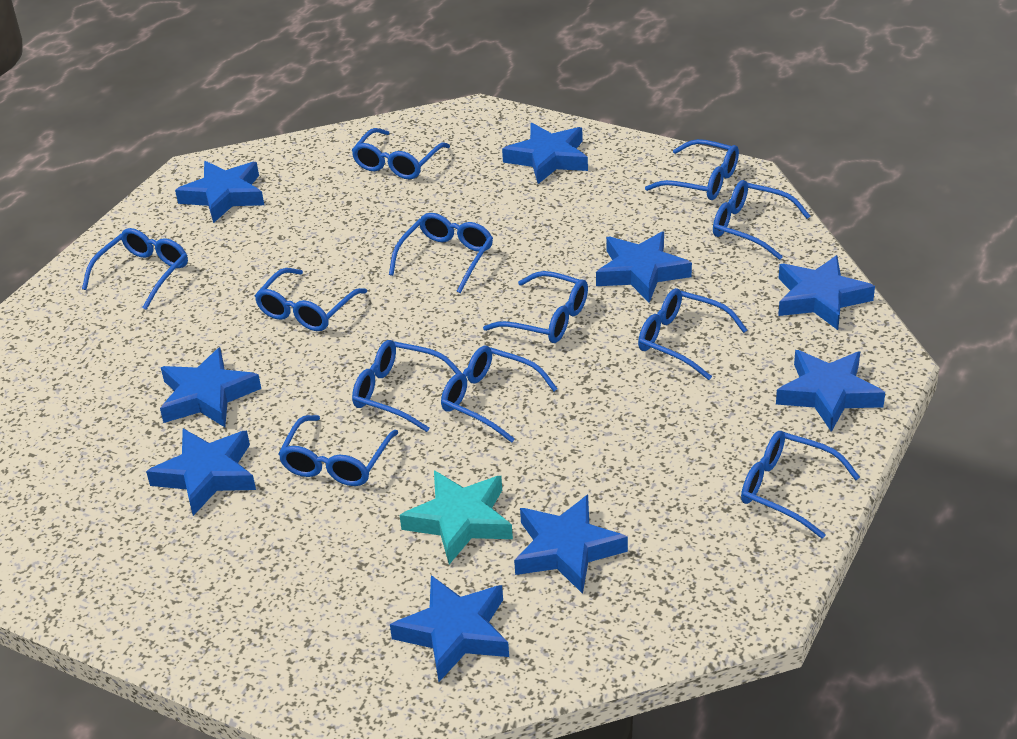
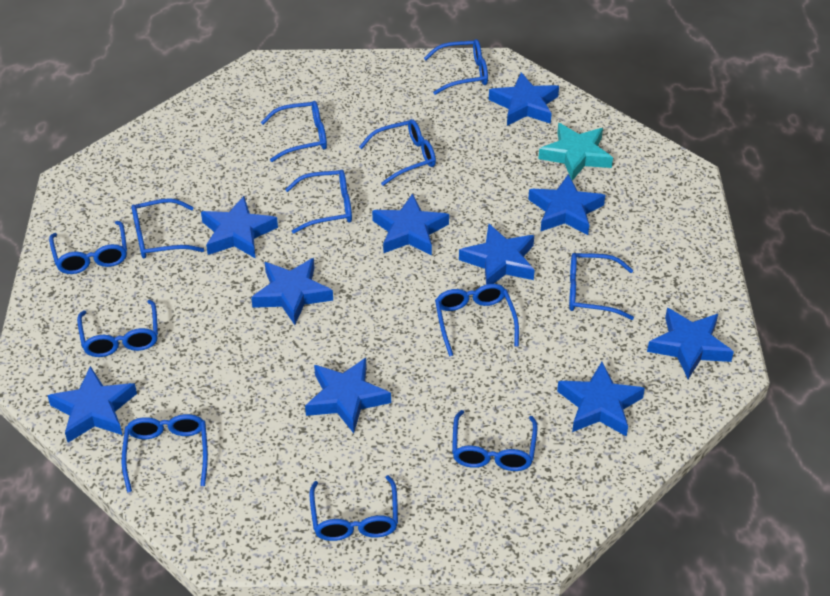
blue star: 9 -> 10

